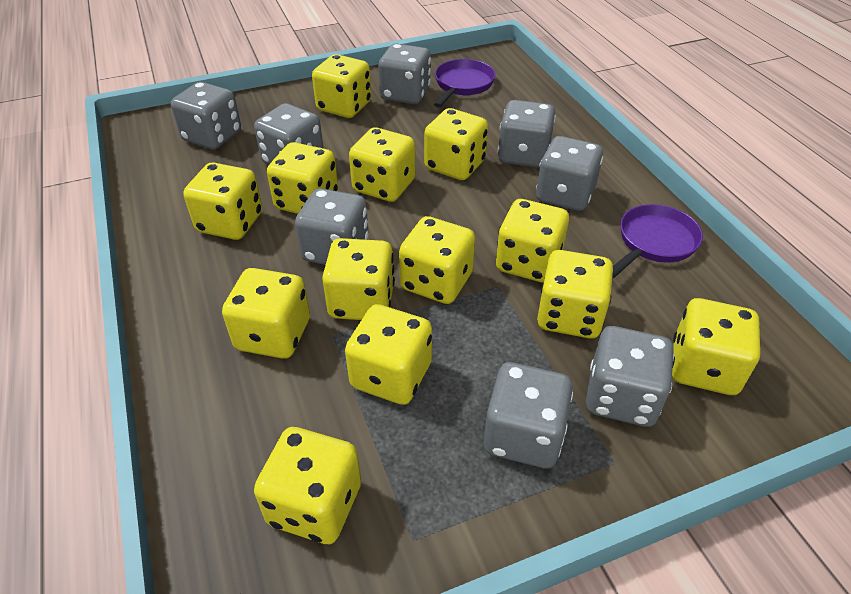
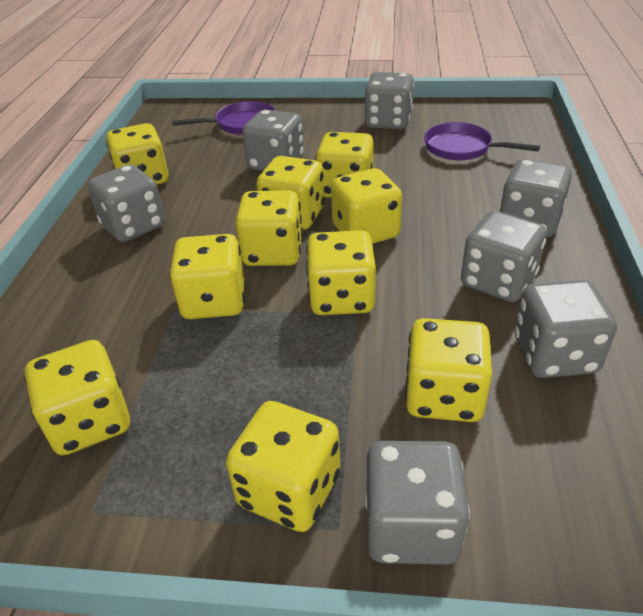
grey dice: 8 -> 7
yellow dice: 13 -> 10

